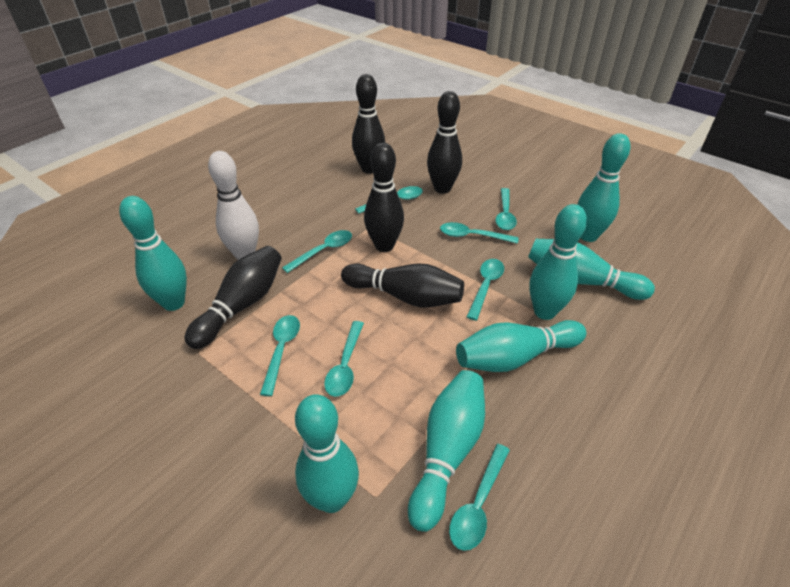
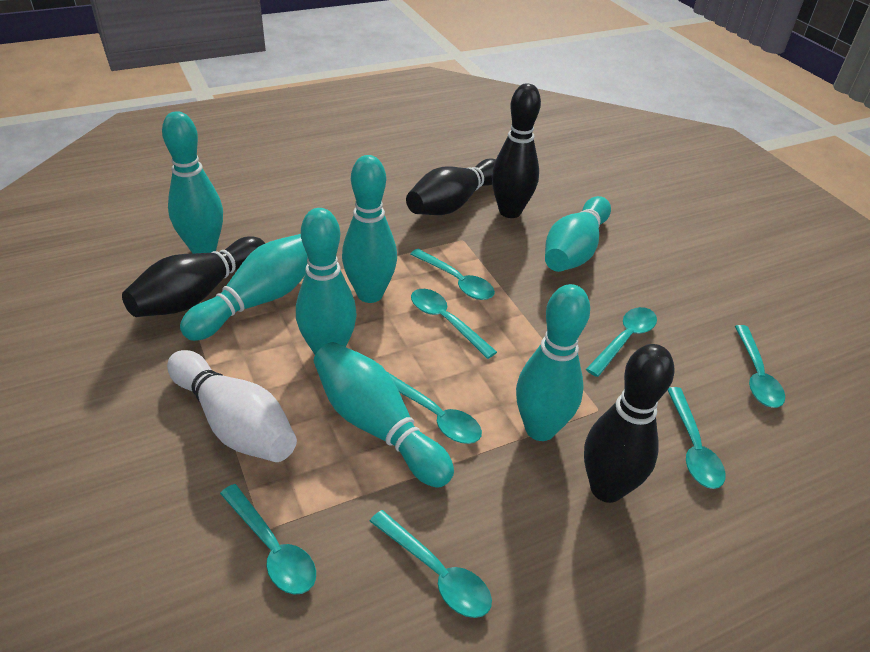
black bowling pin: 5 -> 4

